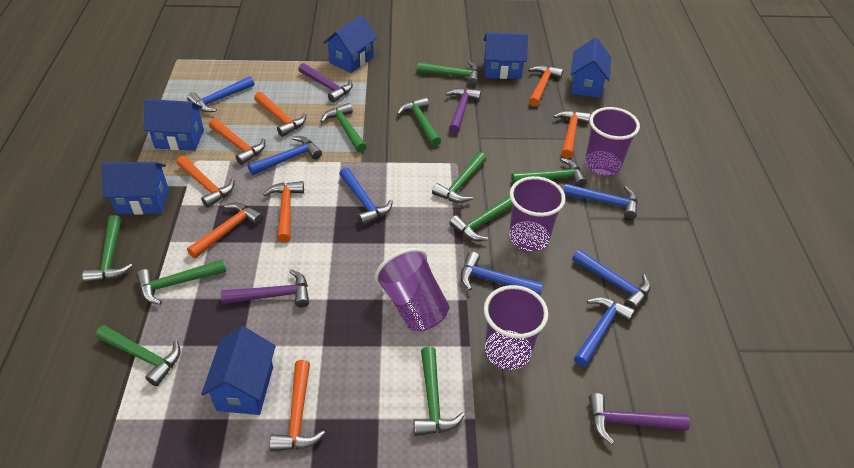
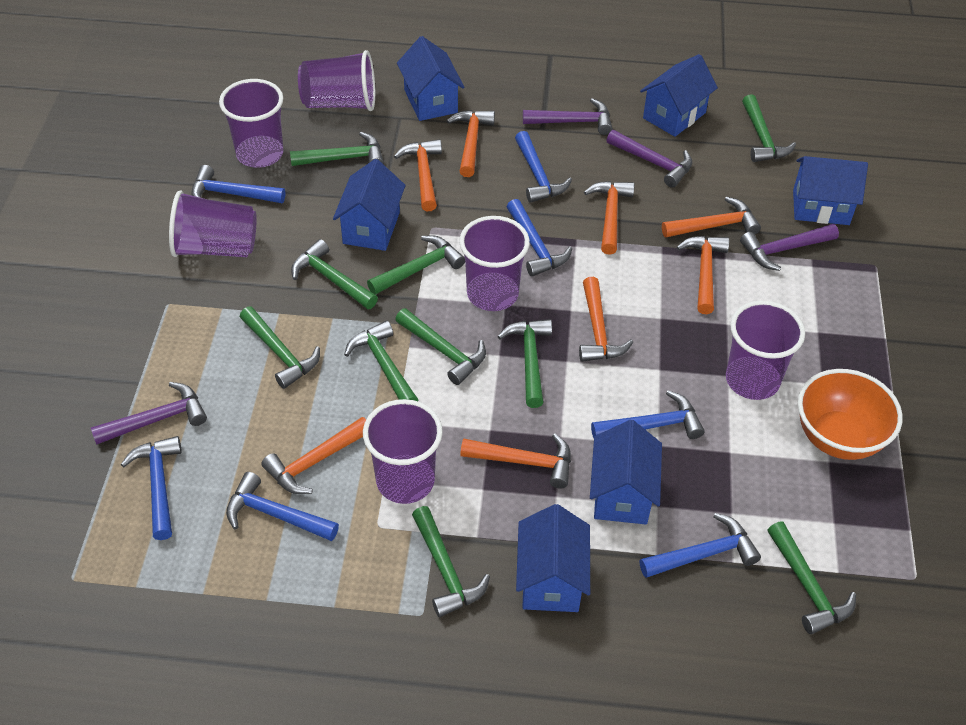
orange bowl: 0 -> 1
purple cup: 4 -> 6

